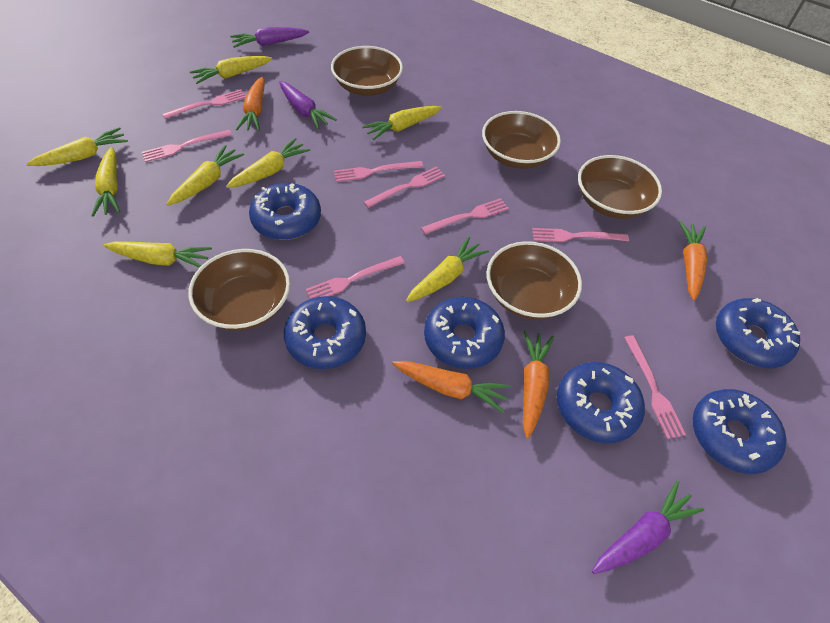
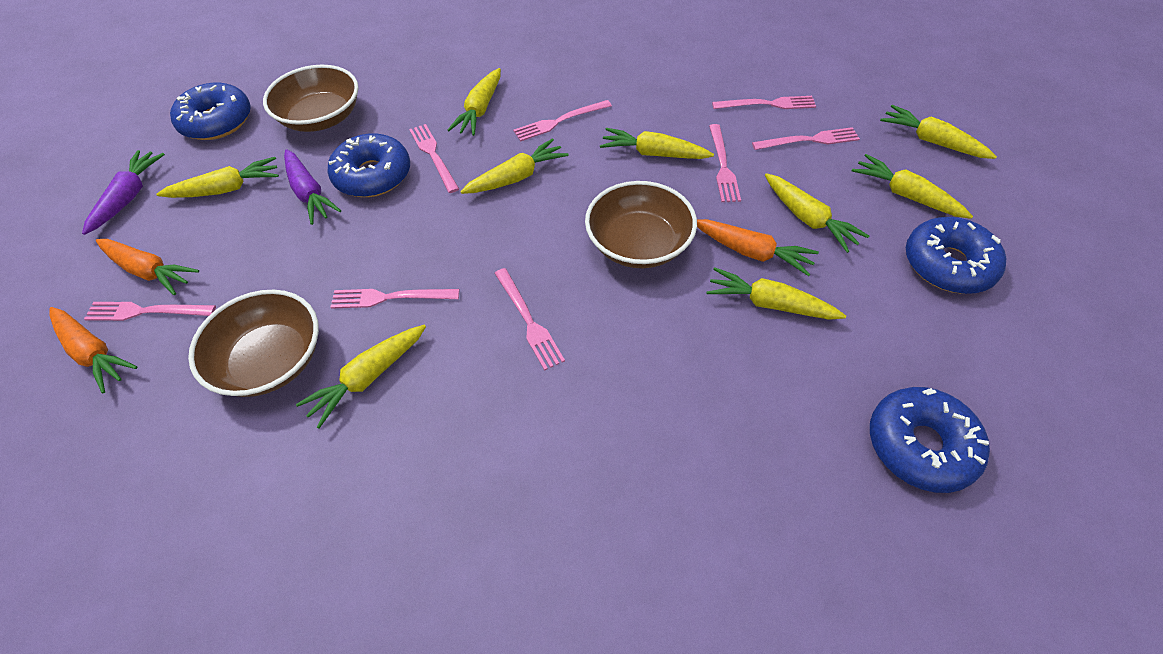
blue donut: 6 -> 4
brown bowl: 5 -> 3
orange carrot: 4 -> 3
purple carrot: 3 -> 2
yellow carrot: 8 -> 9

